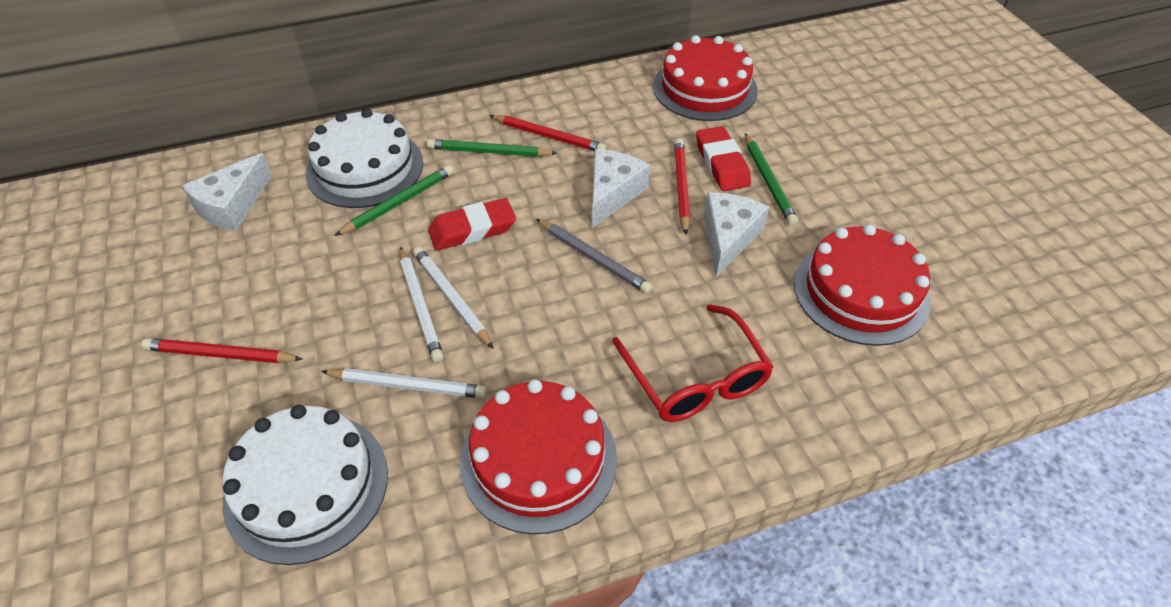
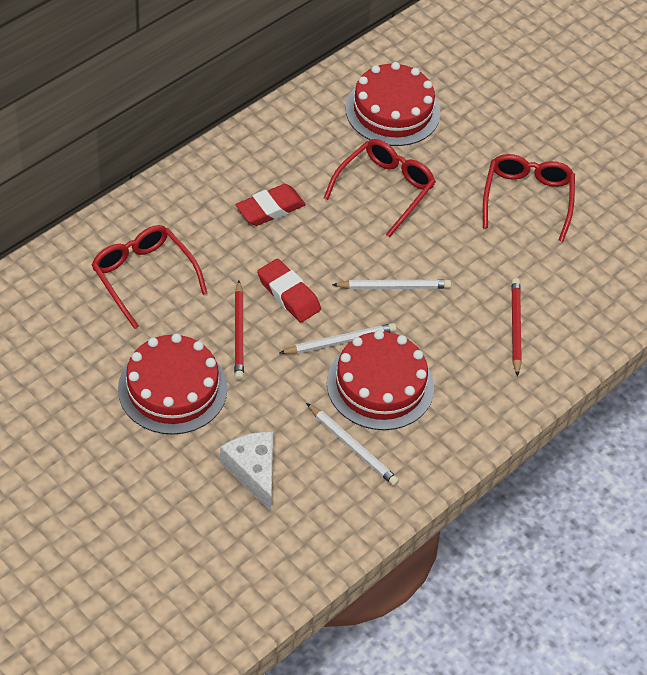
green pencil: 3 -> 0
grey pencil: 1 -> 0
red glasses: 1 -> 3
red pencil: 3 -> 2
white cake: 2 -> 0
white cheese: 3 -> 1

